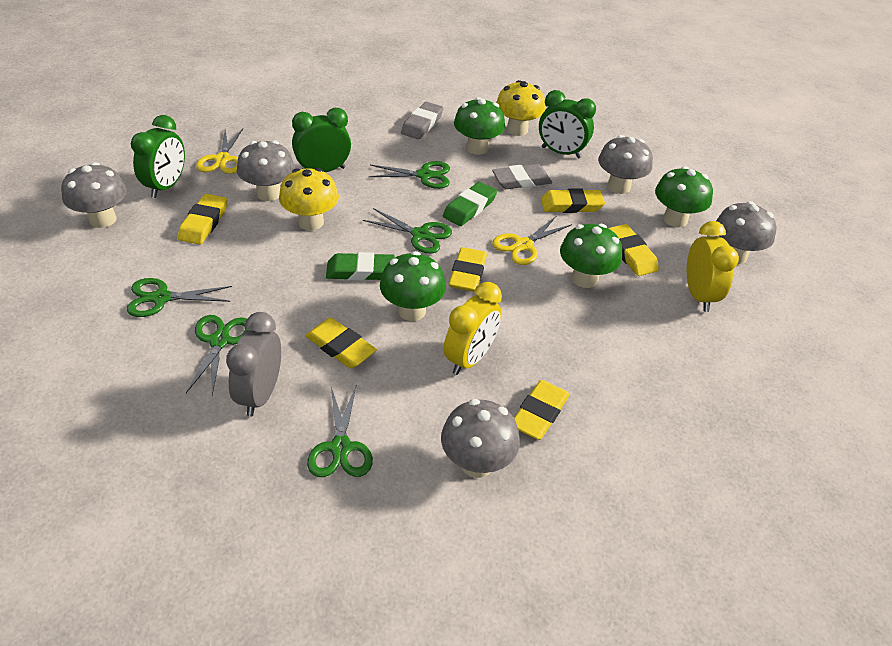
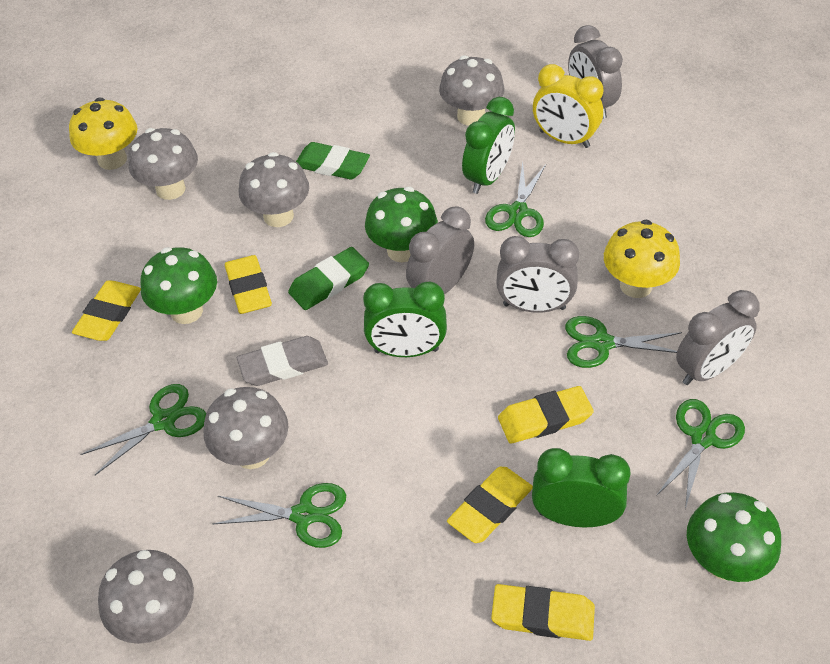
green mushroom: 4 -> 3
grey clock: 1 -> 4
grey eraser: 2 -> 1
yellow clock: 2 -> 1
yellow eraser: 6 -> 5
yellow scissors: 2 -> 0

